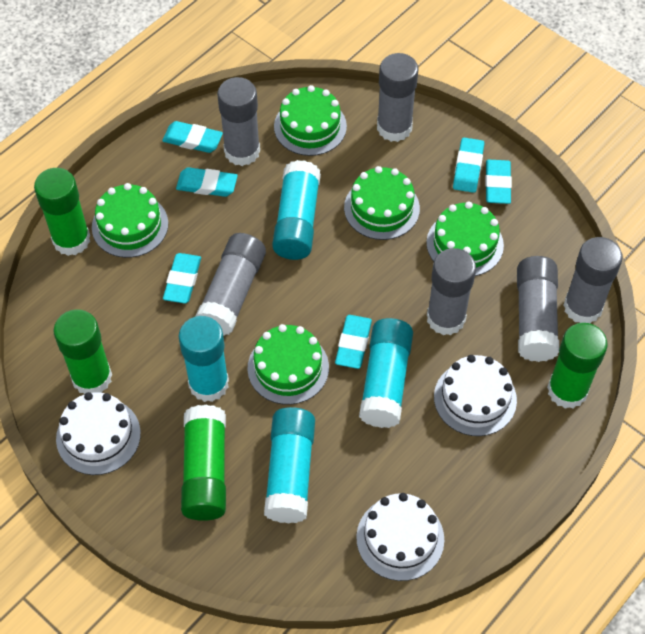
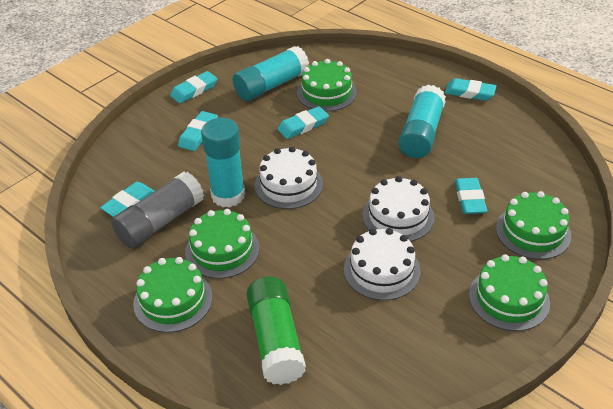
green glue stick: 4 -> 1
grey glue stick: 6 -> 1
turquoise glue stick: 4 -> 3

